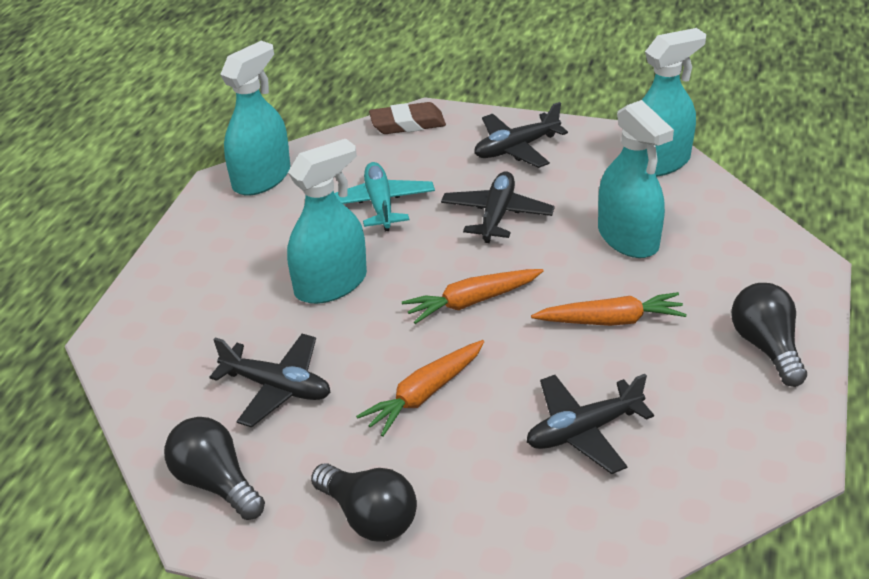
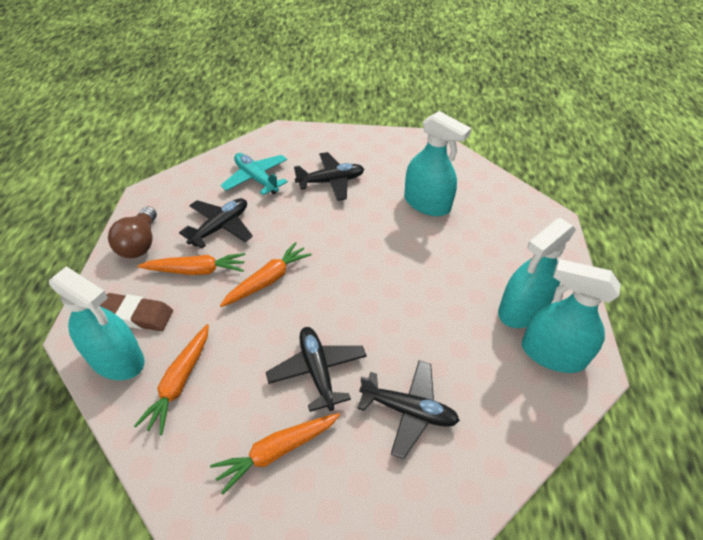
black light bulb: 3 -> 0
brown light bulb: 0 -> 1
orange carrot: 3 -> 4

